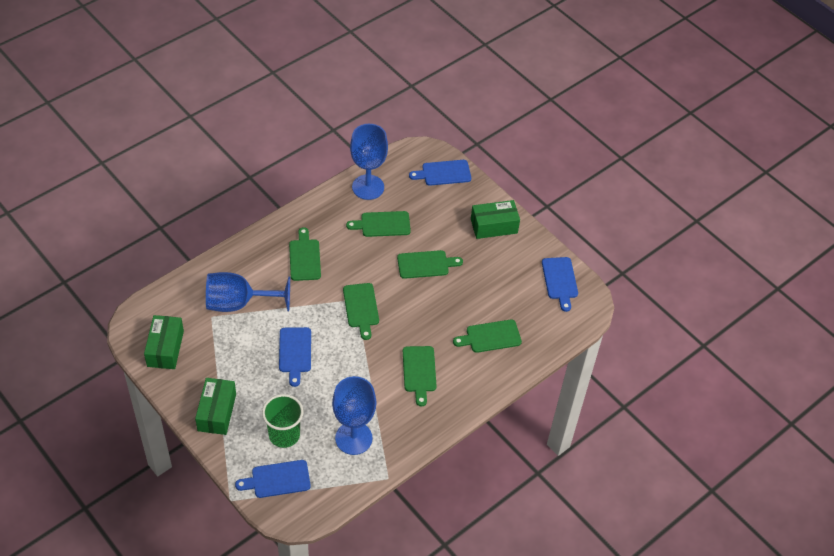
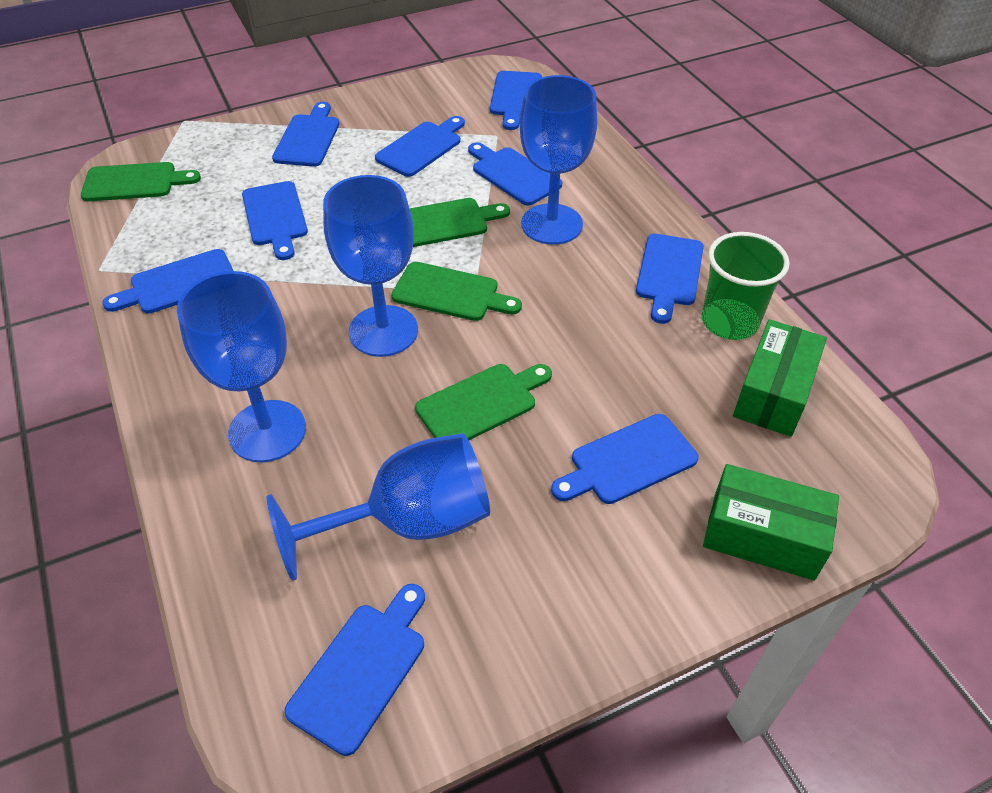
blue cutting board: 4 -> 9
blue goblet: 3 -> 4
green box: 3 -> 2
green cutting board: 6 -> 4

